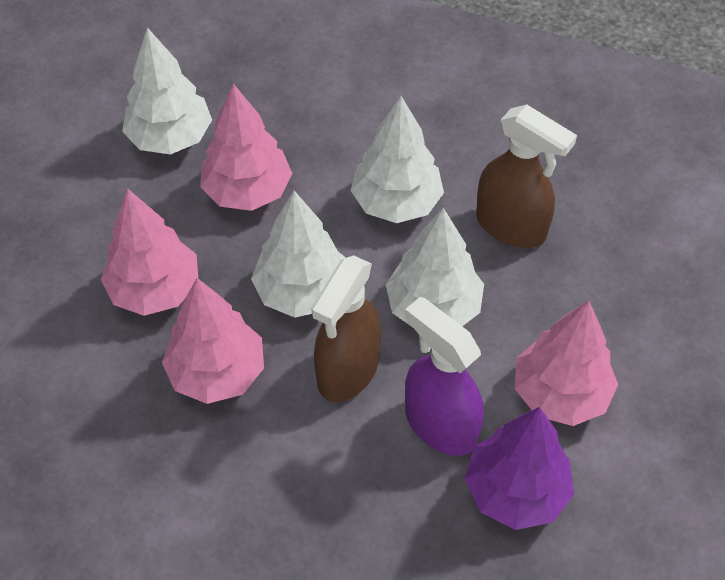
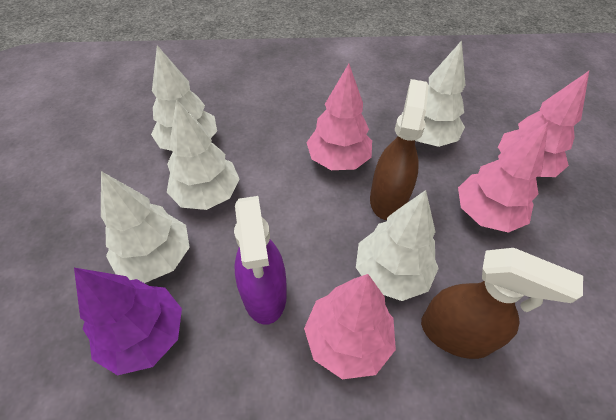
white tree: 4 -> 5

